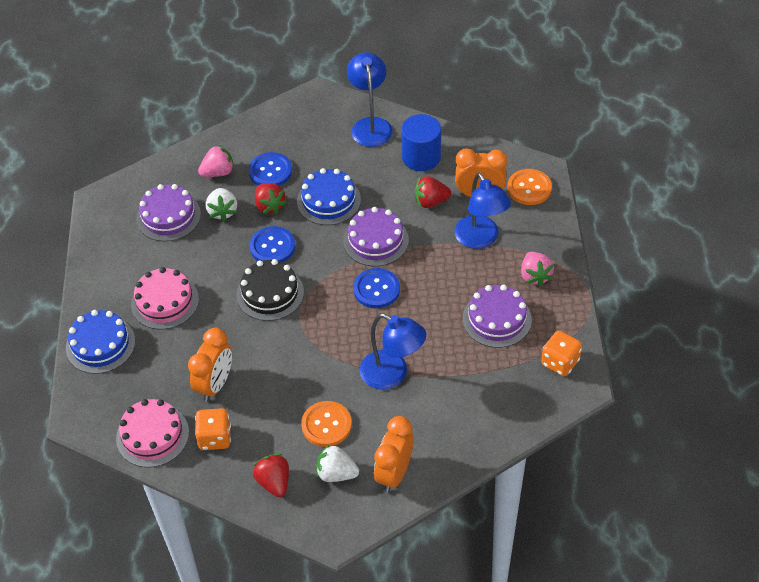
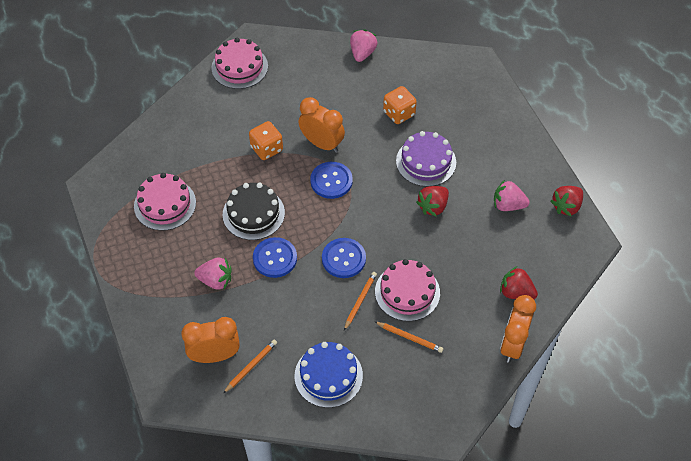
blue cake: 2 -> 1
blue cylinder: 1 -> 0
blue lamp: 3 -> 0
orange button: 2 -> 0
orange pencil: 0 -> 3
pink cake: 2 -> 3
pink strawberry: 2 -> 3
purple cake: 3 -> 1
white strawberry: 2 -> 0

